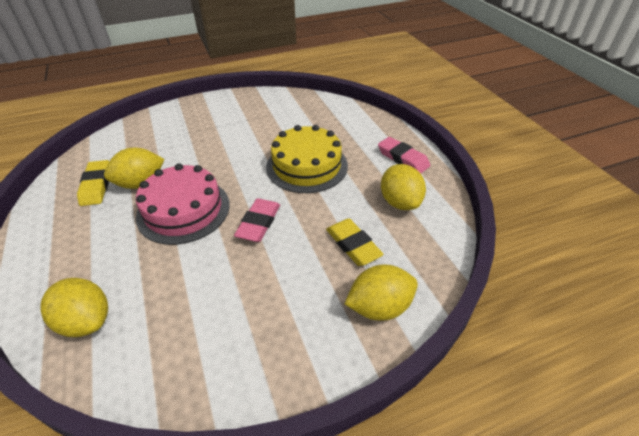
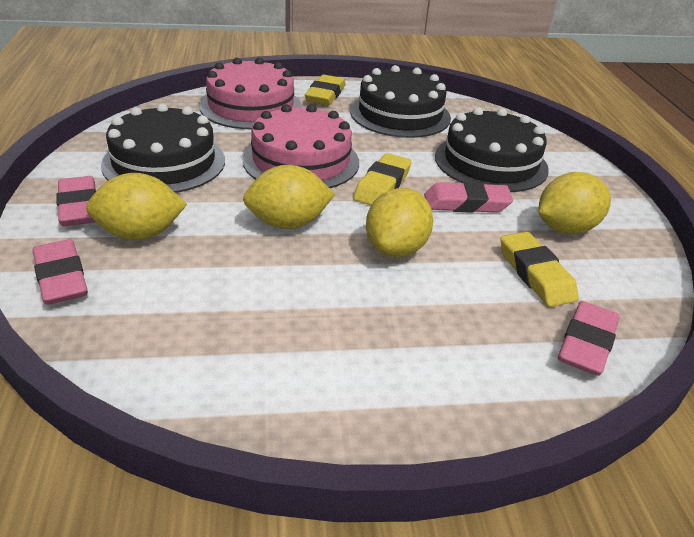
black cake: 0 -> 3
pink cake: 1 -> 2
pink eraser: 2 -> 4
yellow cake: 1 -> 0
yellow eraser: 2 -> 3

